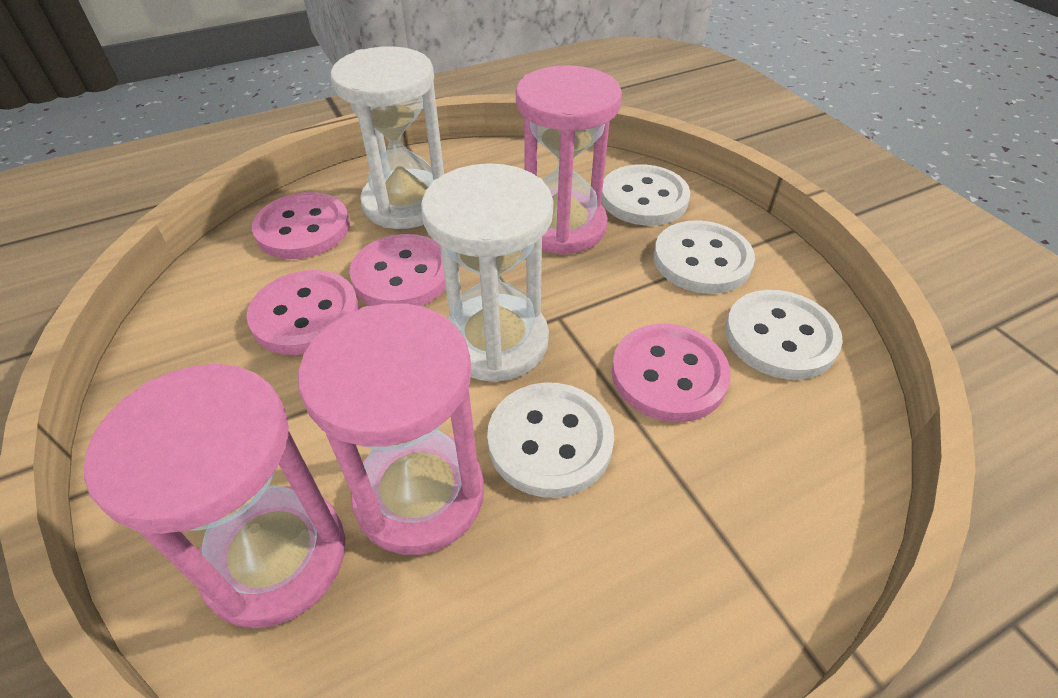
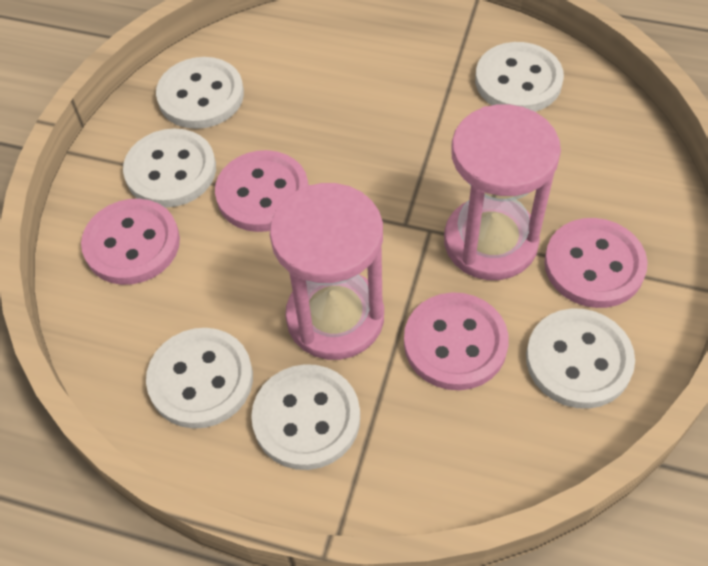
pink hourglass: 3 -> 2
white button: 4 -> 6
white hourglass: 2 -> 0

